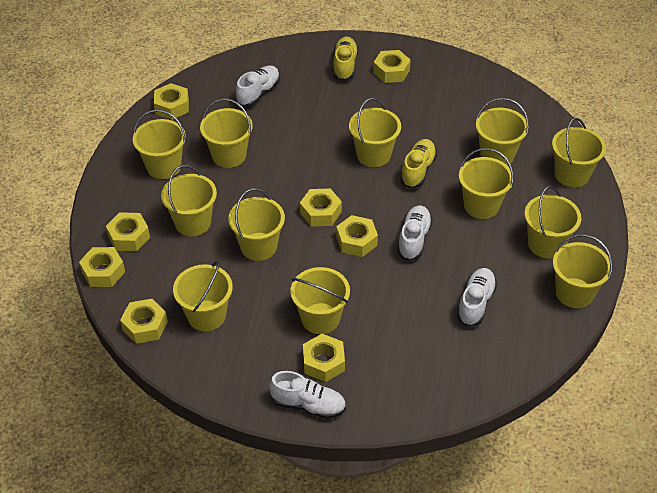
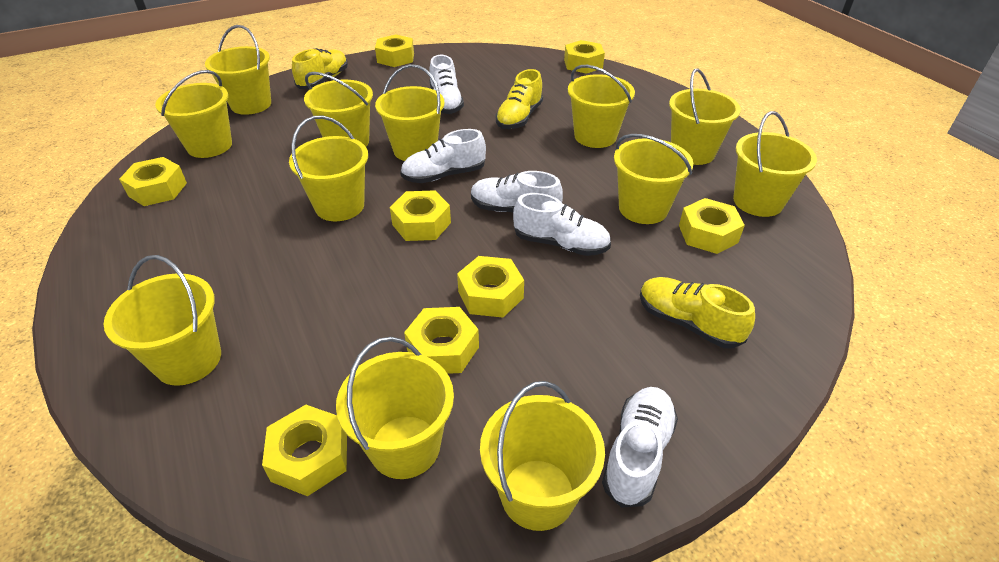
white shoe: 4 -> 5
yellow shoe: 2 -> 3

